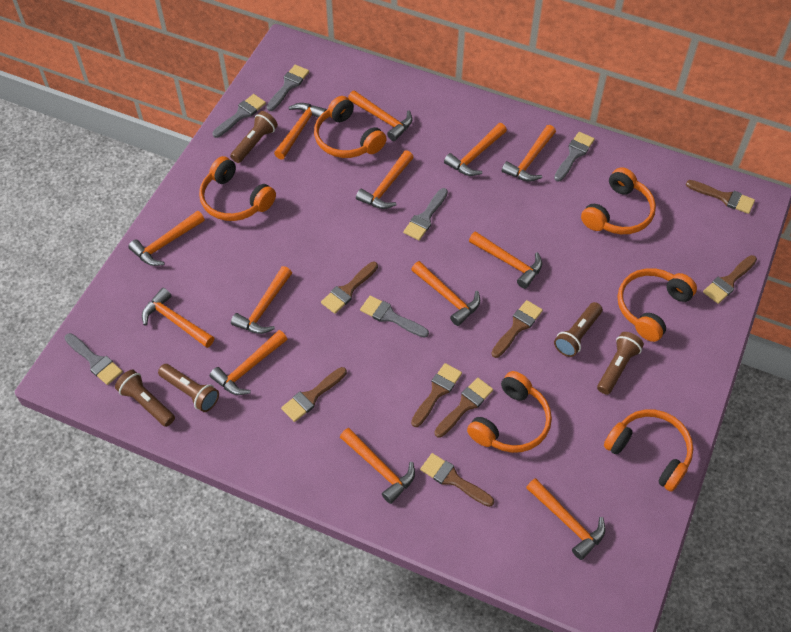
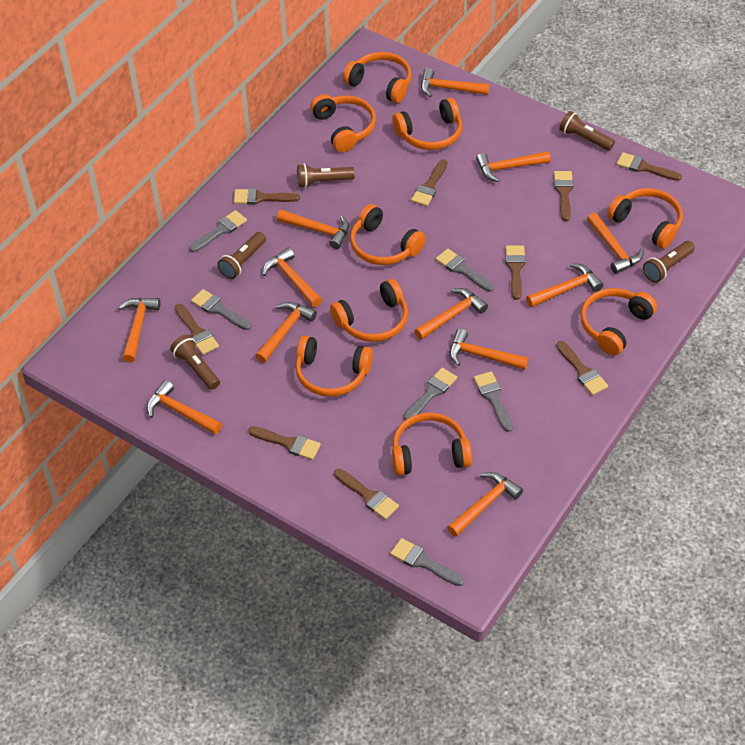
brown brush: 8 -> 9
orange hammer: 13 -> 12
orange headphones: 6 -> 9

